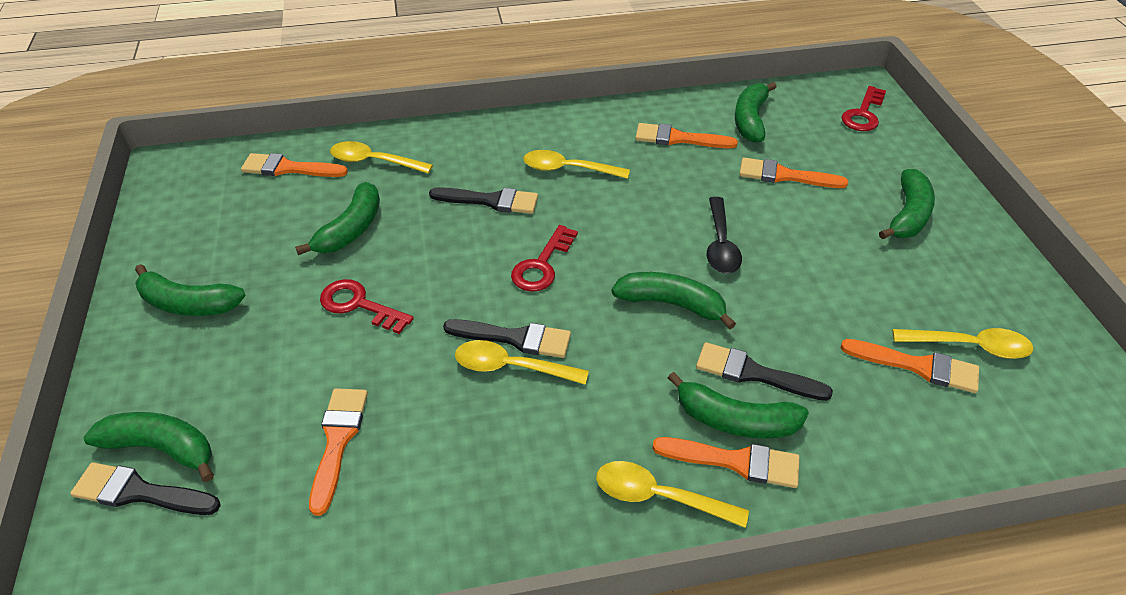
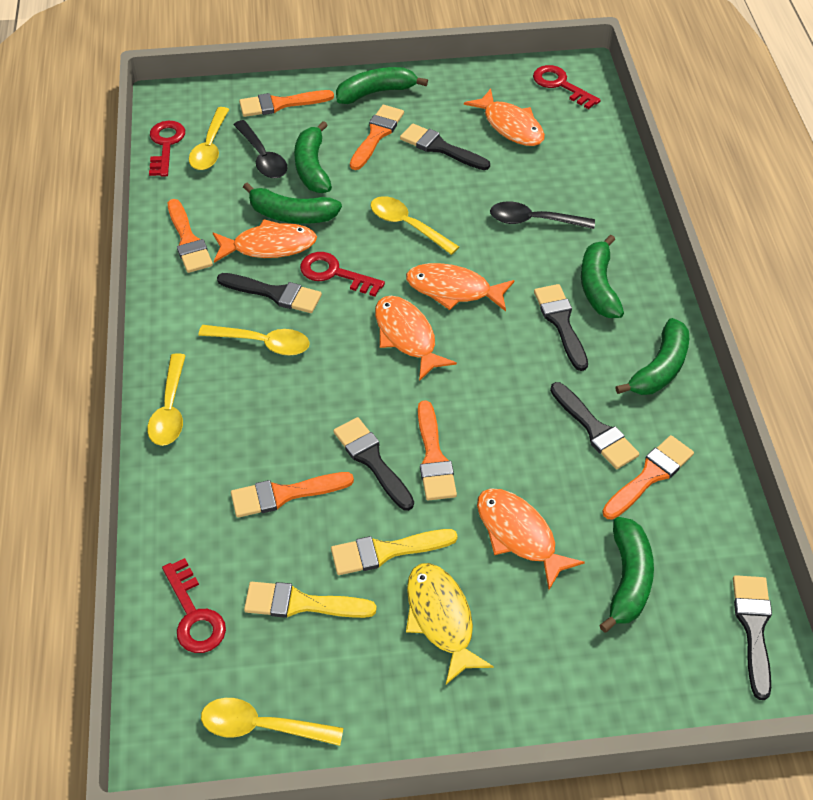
black brush: 4 -> 6
black spoon: 1 -> 2
green banana: 7 -> 6
orange fish: 0 -> 5
red key: 3 -> 4
yellow brush: 0 -> 2
yellow fish: 0 -> 1

